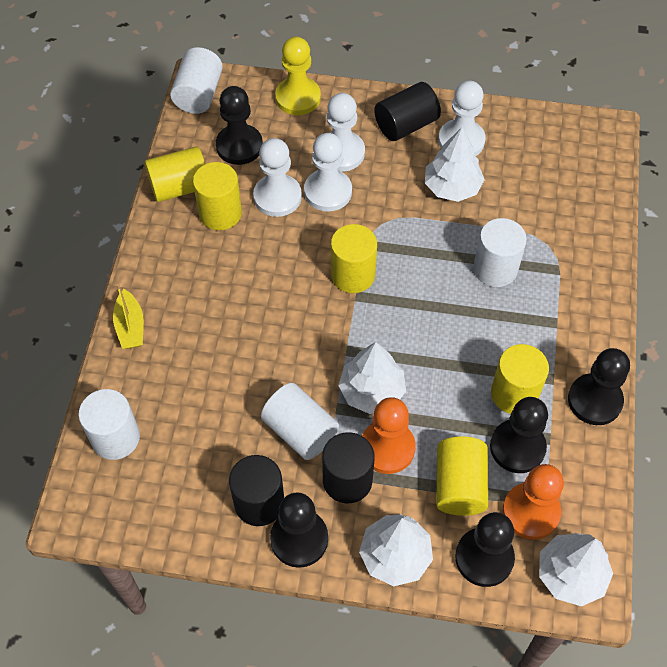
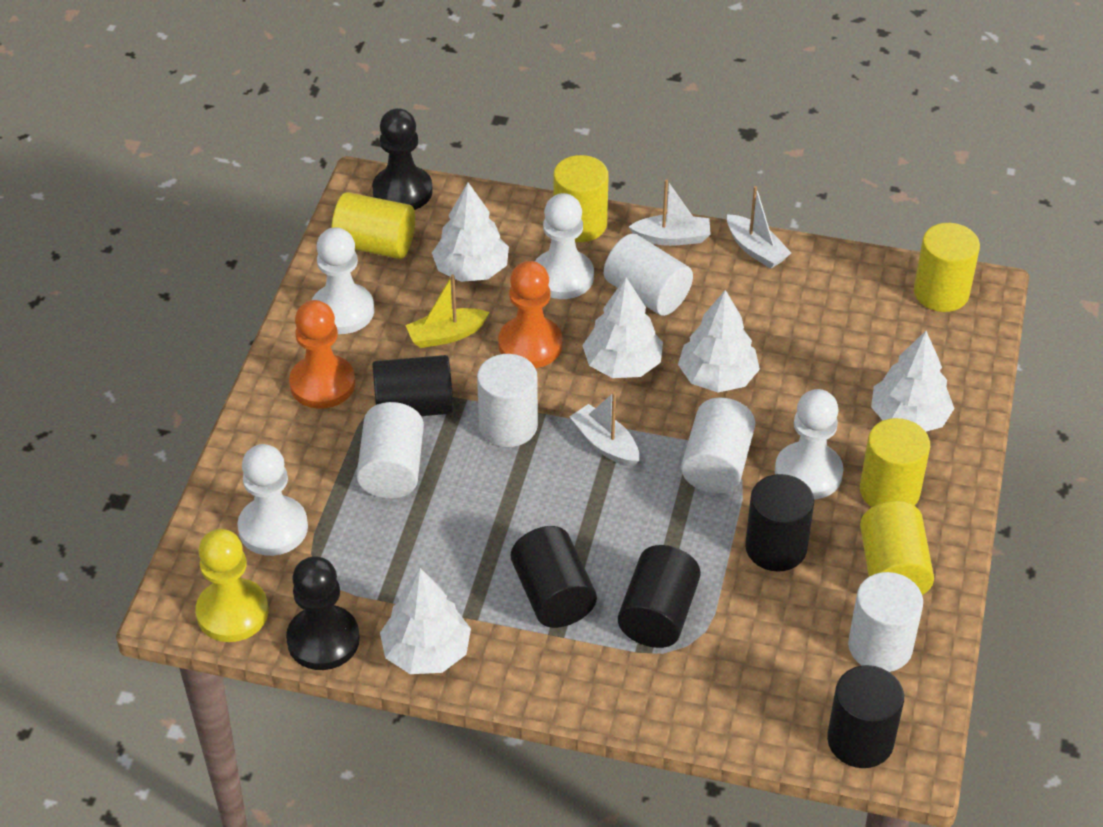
black cylinder: 3 -> 5
black pawn: 5 -> 2
white boat: 0 -> 3
white cylinder: 4 -> 5
white tree: 4 -> 5

